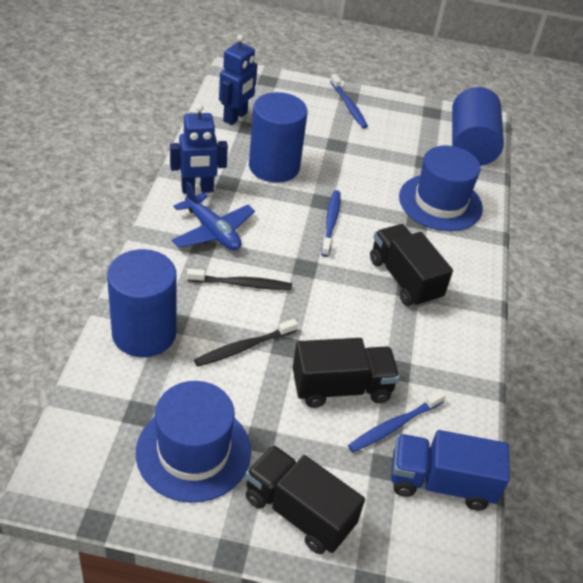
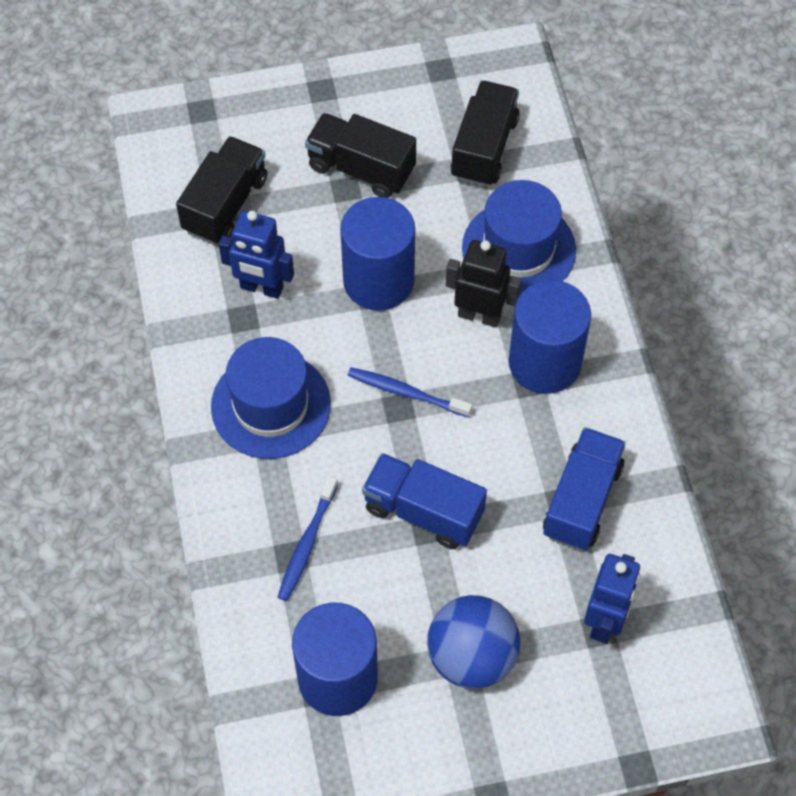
black robot: 0 -> 1
black toothbrush: 2 -> 0
blue ball: 0 -> 1
blue plane: 1 -> 0
blue toothbrush: 3 -> 2
blue truck: 1 -> 2

